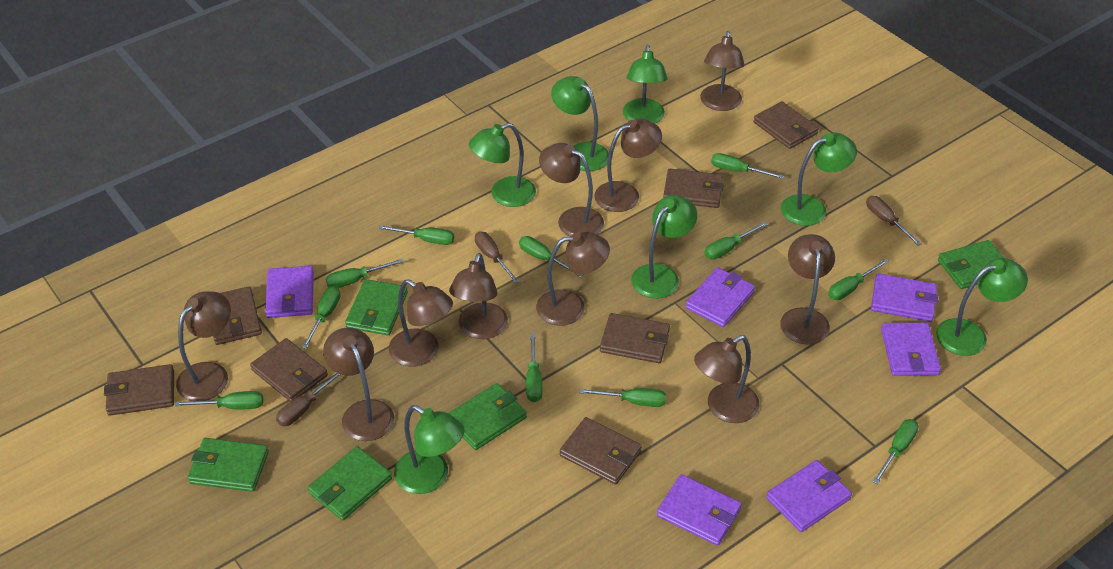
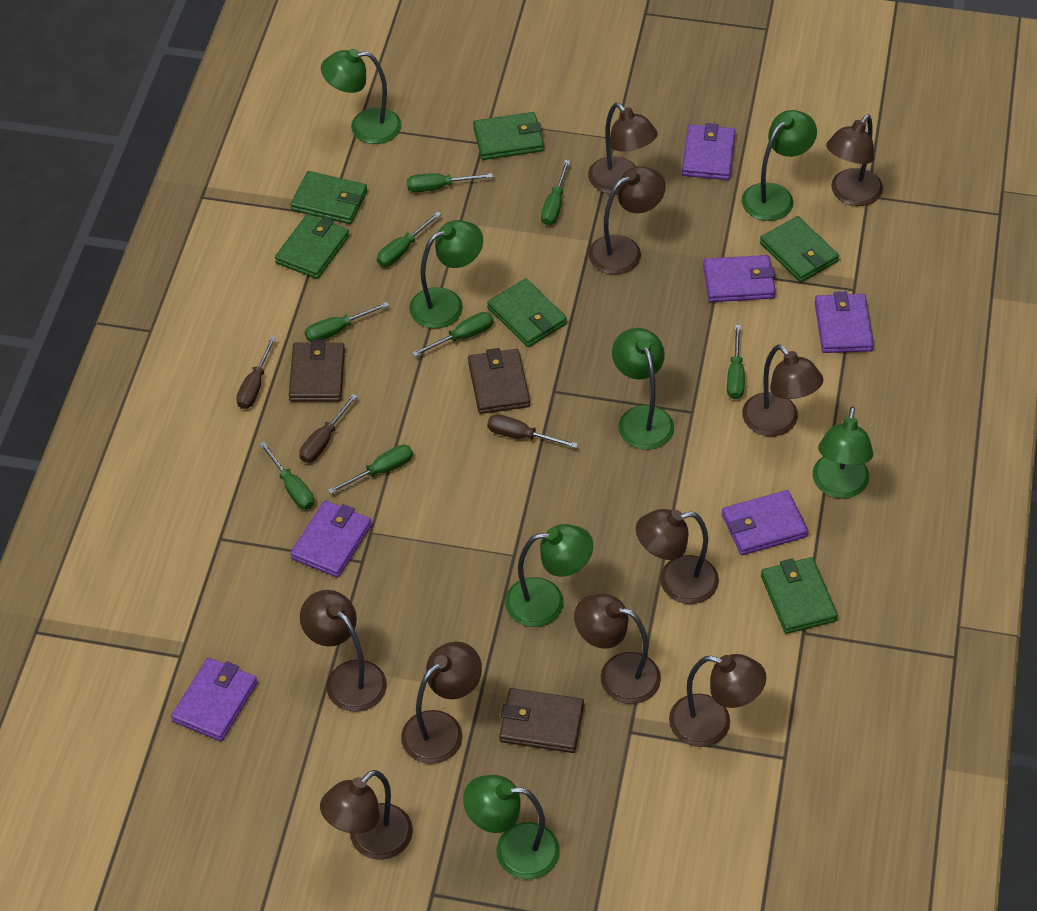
brown wallet: 7 -> 3
green screwdriver: 11 -> 8
green wallet: 5 -> 6

